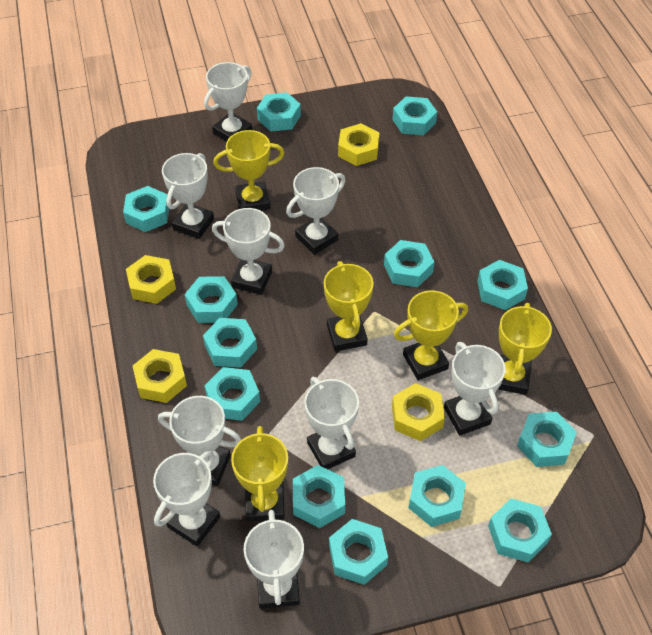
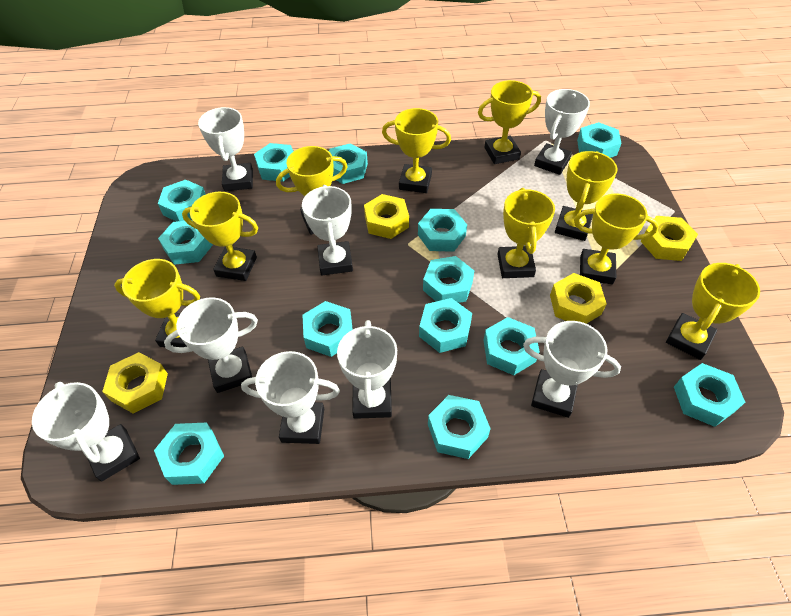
white trophy: 9 -> 8
yellow trophy: 5 -> 9

